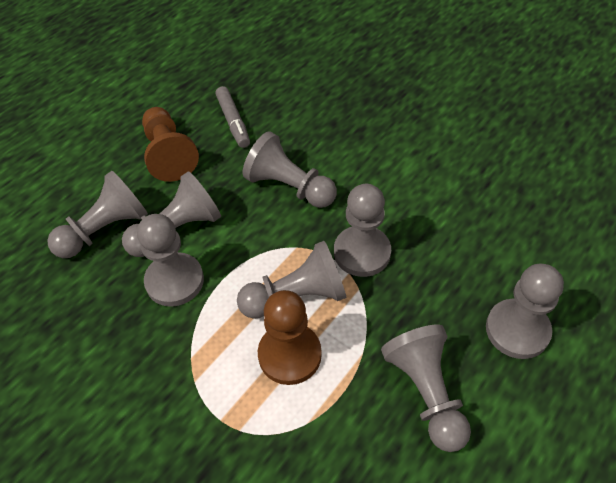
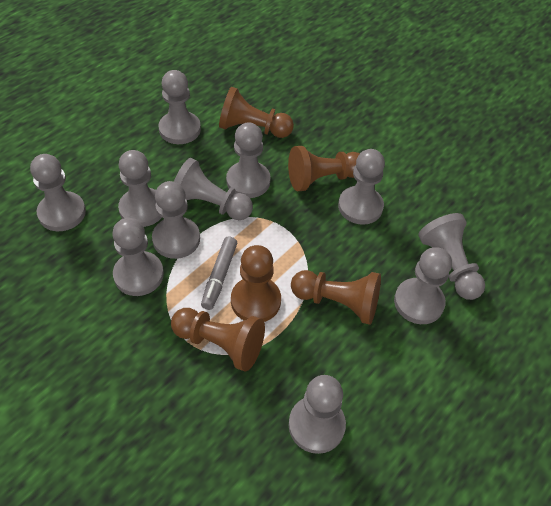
brown pawn: 2 -> 5
grey pawn: 8 -> 11

